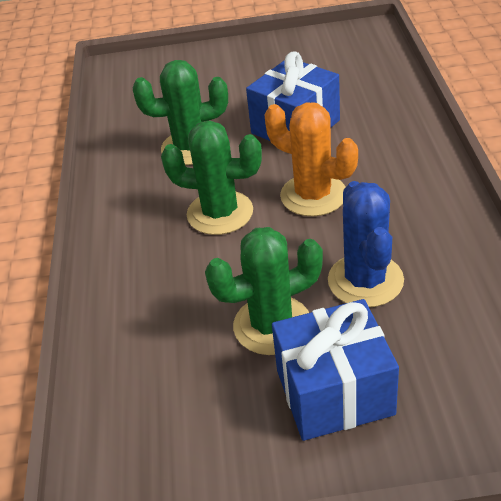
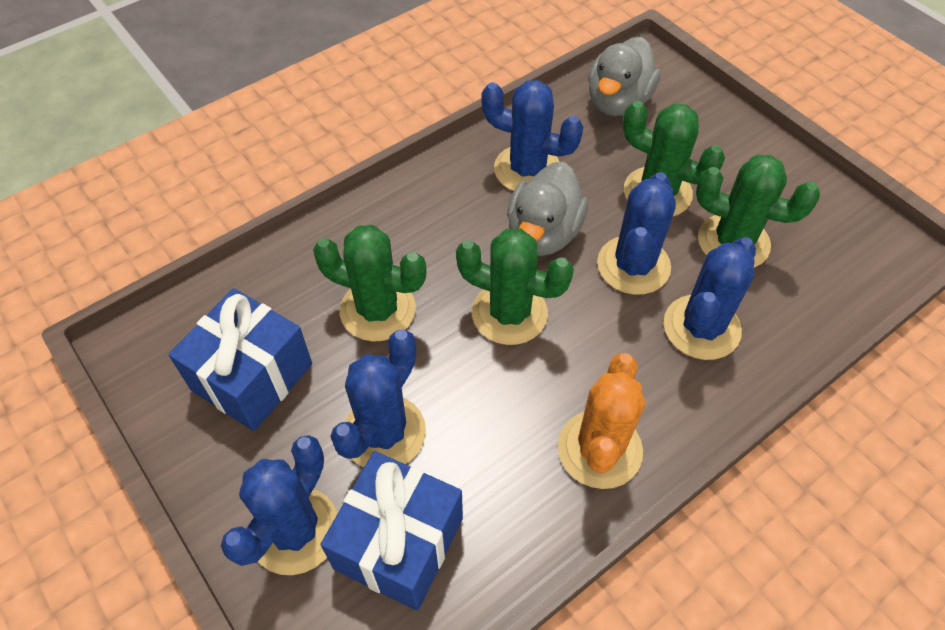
blue cactus: 1 -> 5
green cactus: 3 -> 4
grey duck: 0 -> 2

